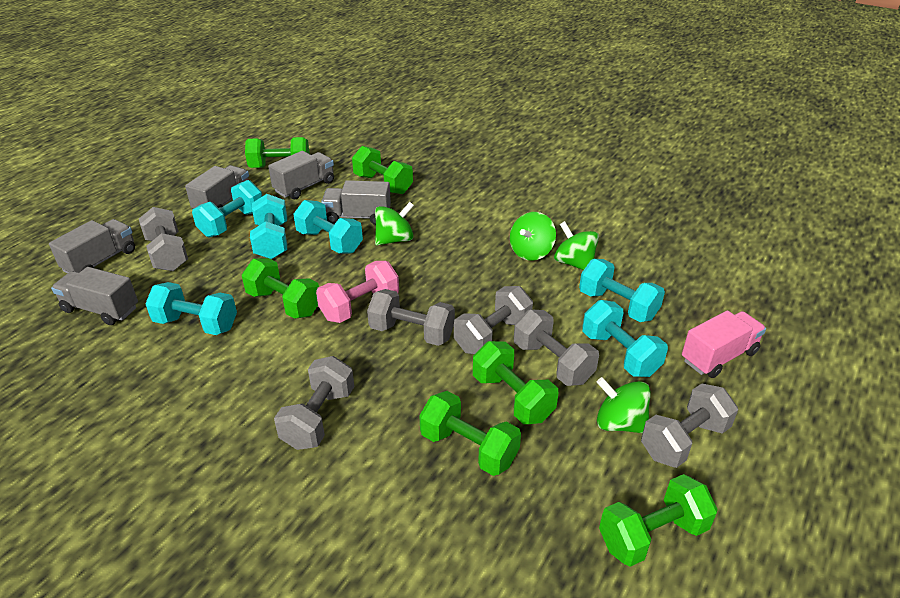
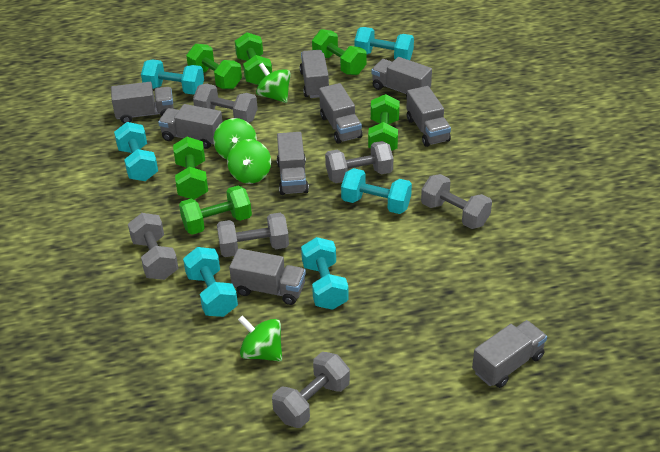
grey truck: 5 -> 9
pink dumbbell: 1 -> 0
pink truck: 1 -> 0

